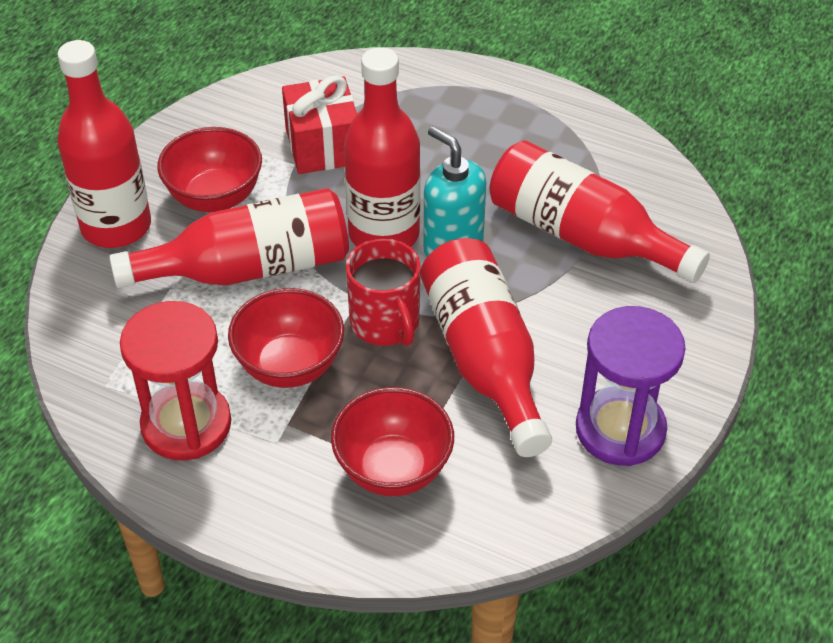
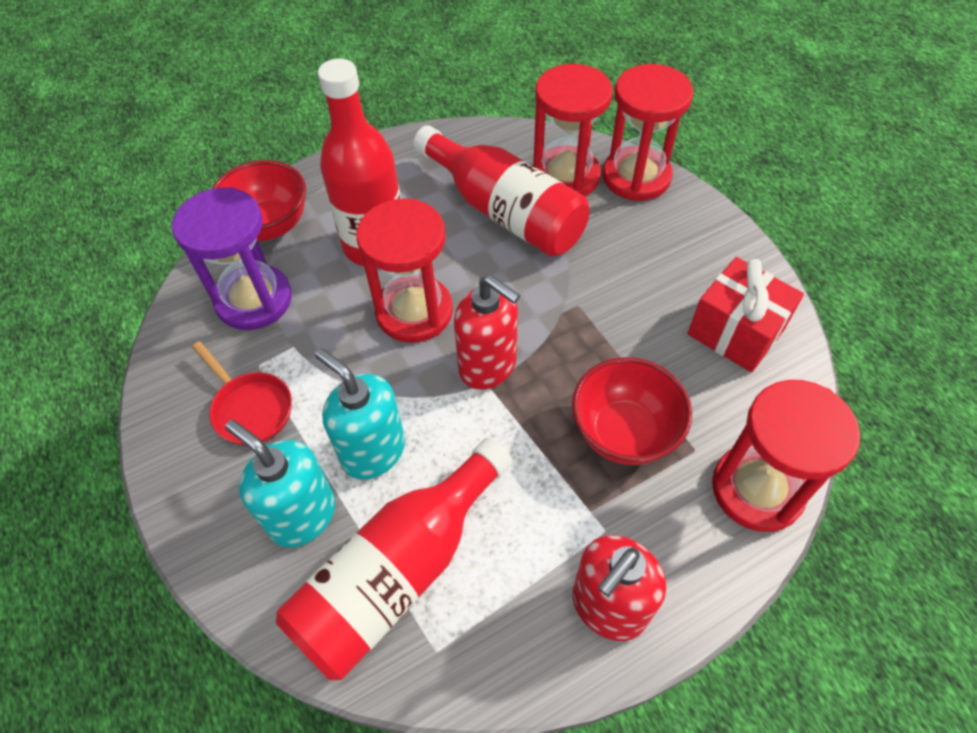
red bottle: 5 -> 3
red bowl: 3 -> 2
red hourglass: 1 -> 4
red mug: 1 -> 0
red pan: 0 -> 1
red soap dispenser: 0 -> 2
turquoise soap dispenser: 1 -> 2

